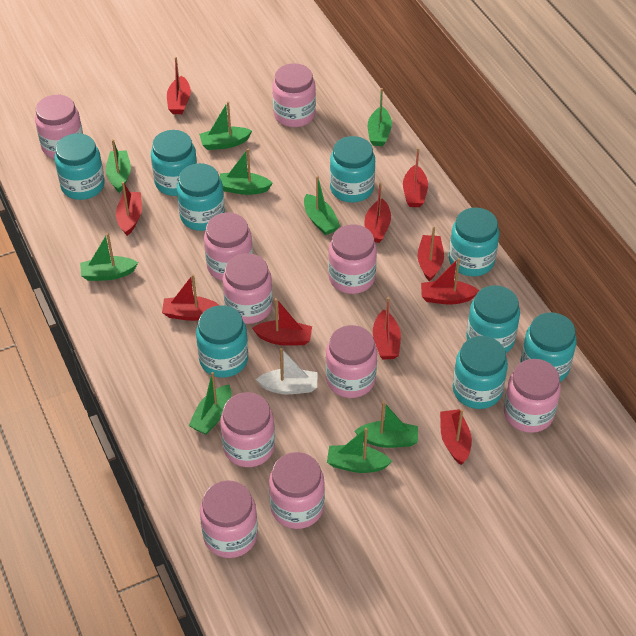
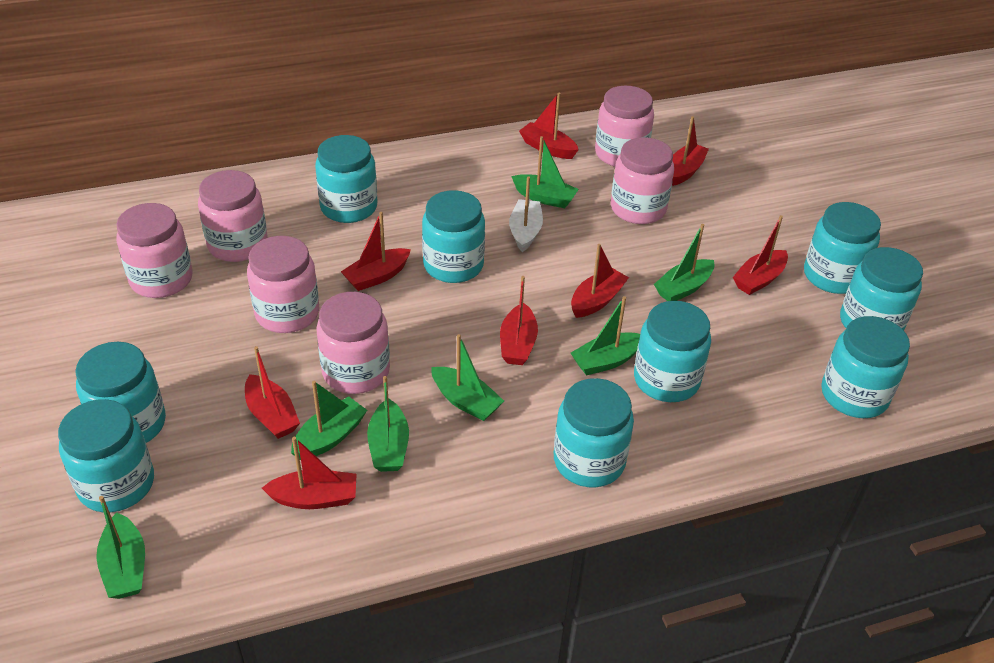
green boat: 9 -> 7
pink jar: 10 -> 6
red boat: 10 -> 8

